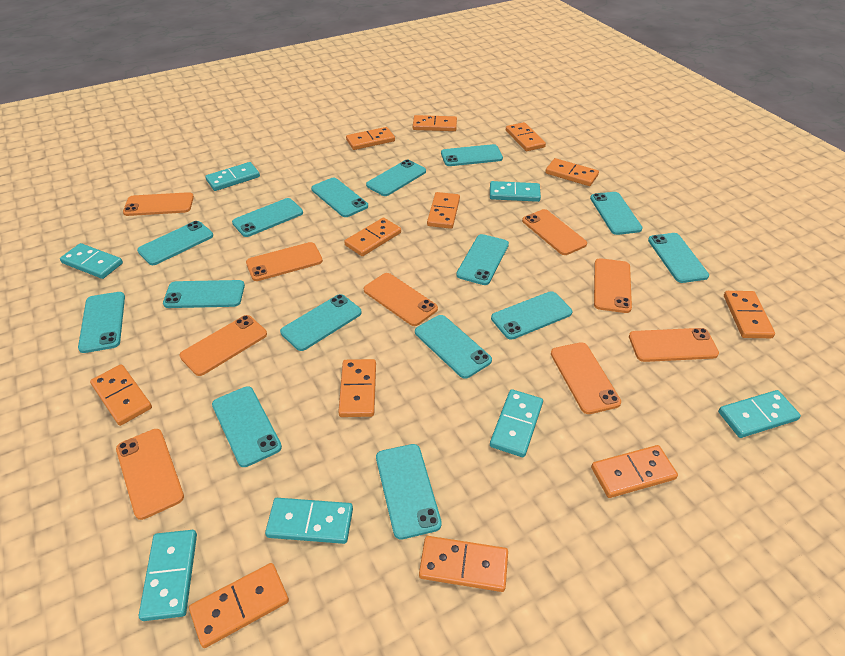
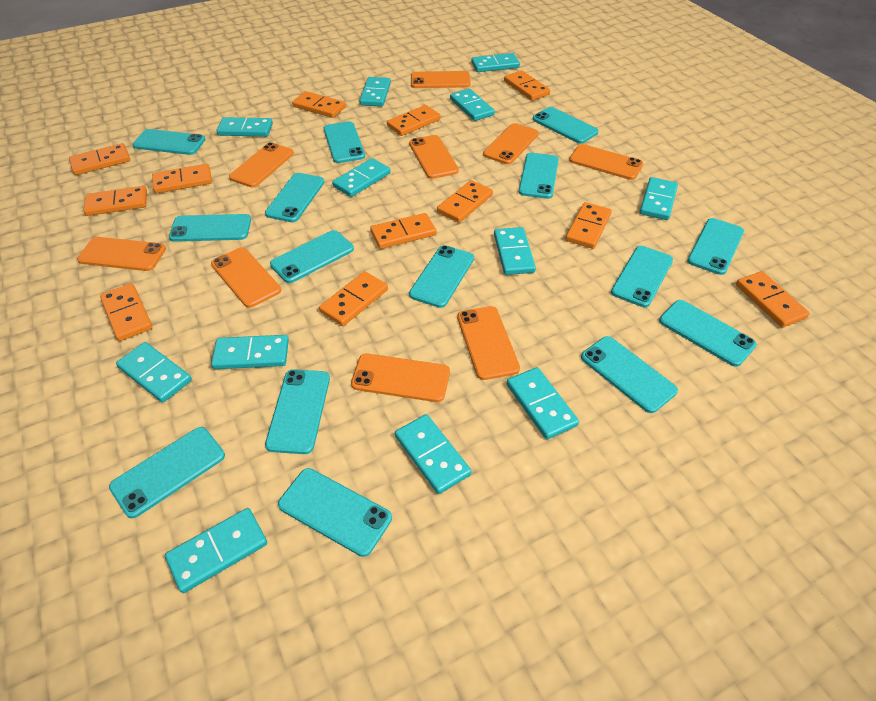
turquoise domino: 7 -> 12

